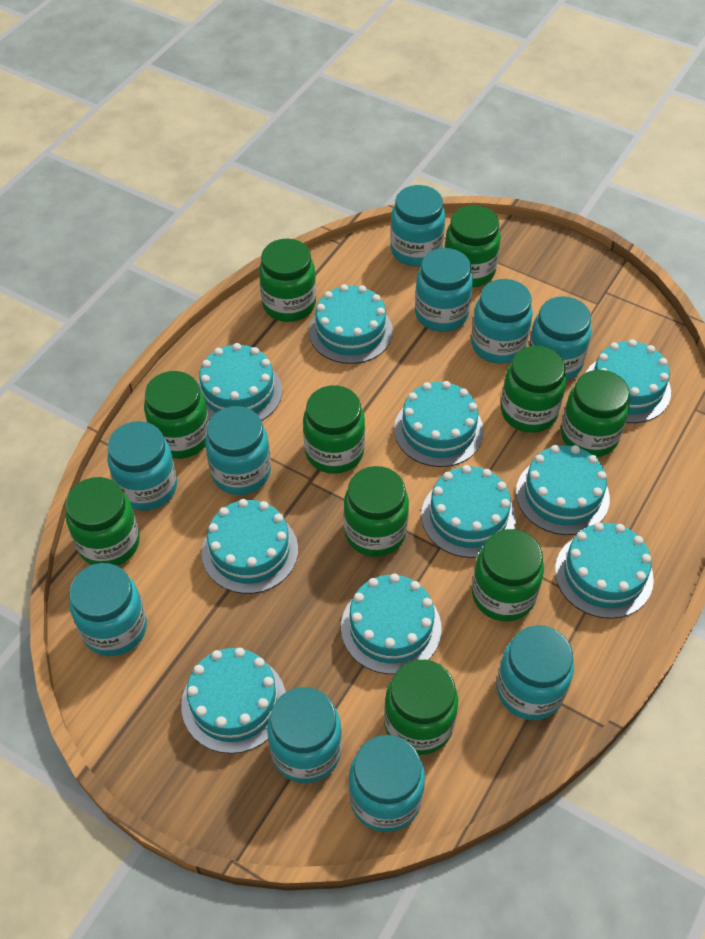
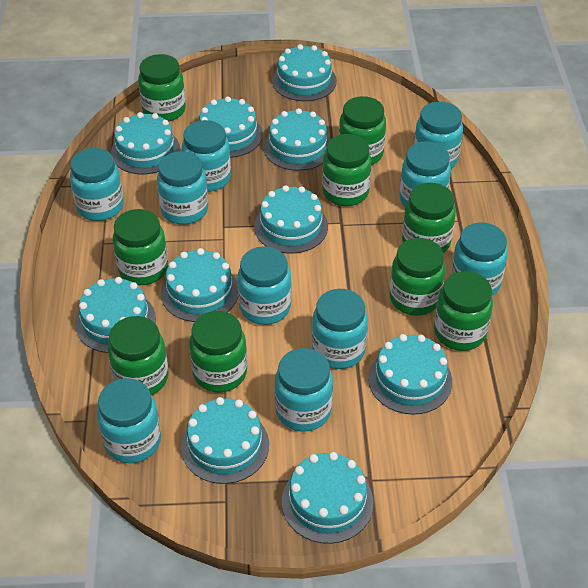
green jar: 10 -> 9

